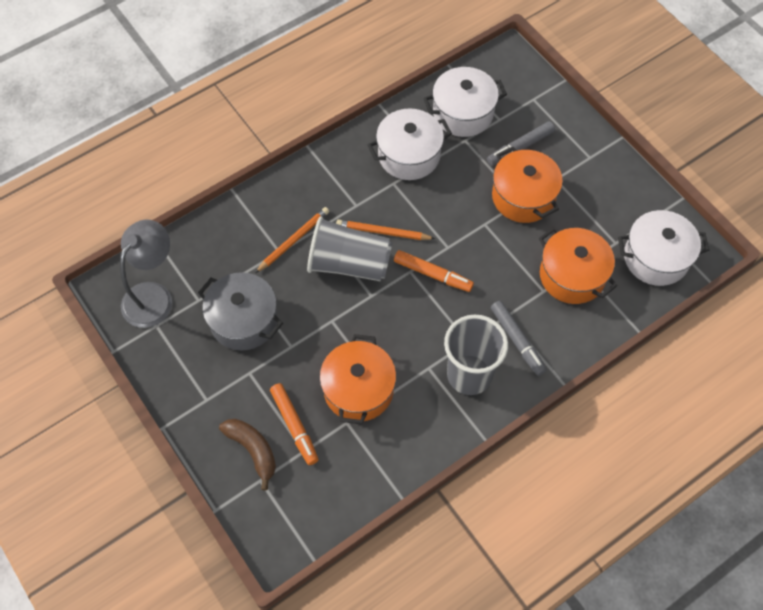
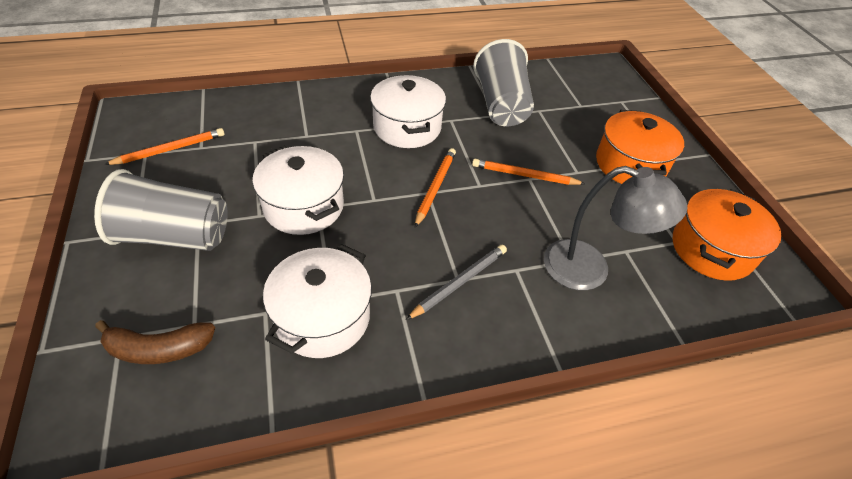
grey marker: 2 -> 0
grey pencil: 0 -> 1
grey pot: 1 -> 0
orange marker: 2 -> 0
orange pencil: 2 -> 3
orange pot: 3 -> 2

